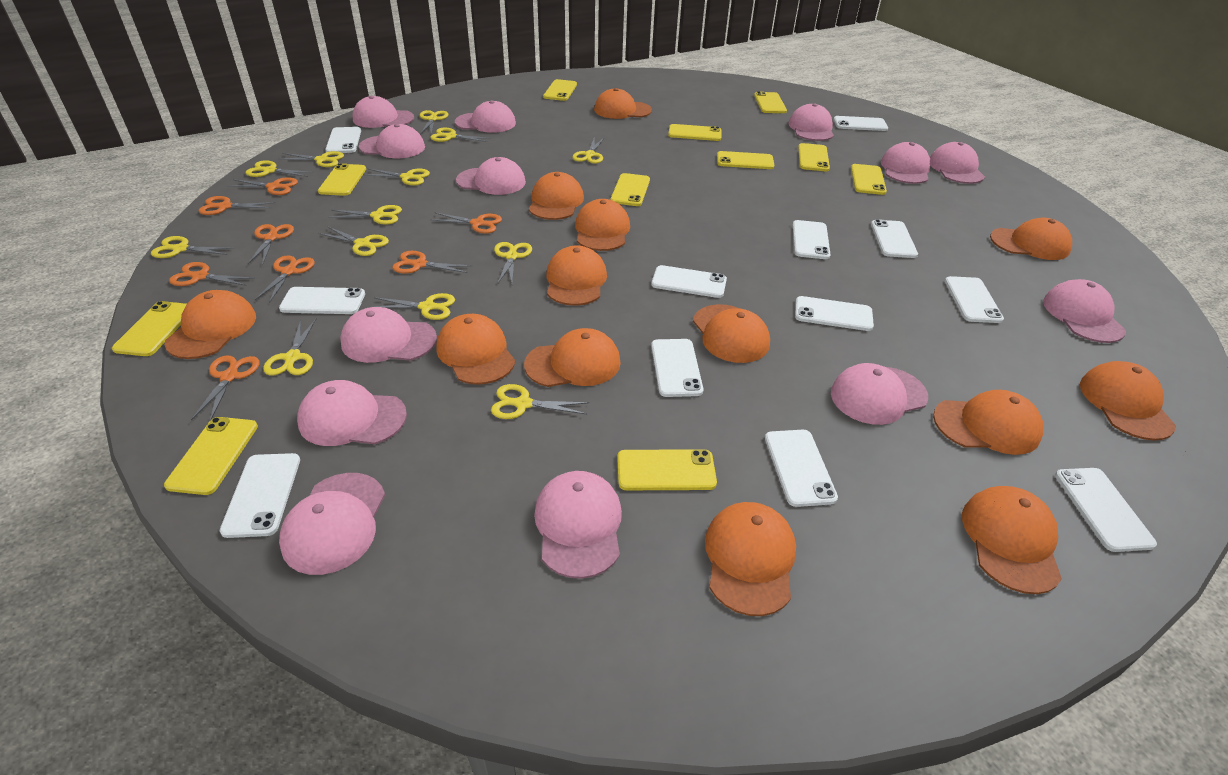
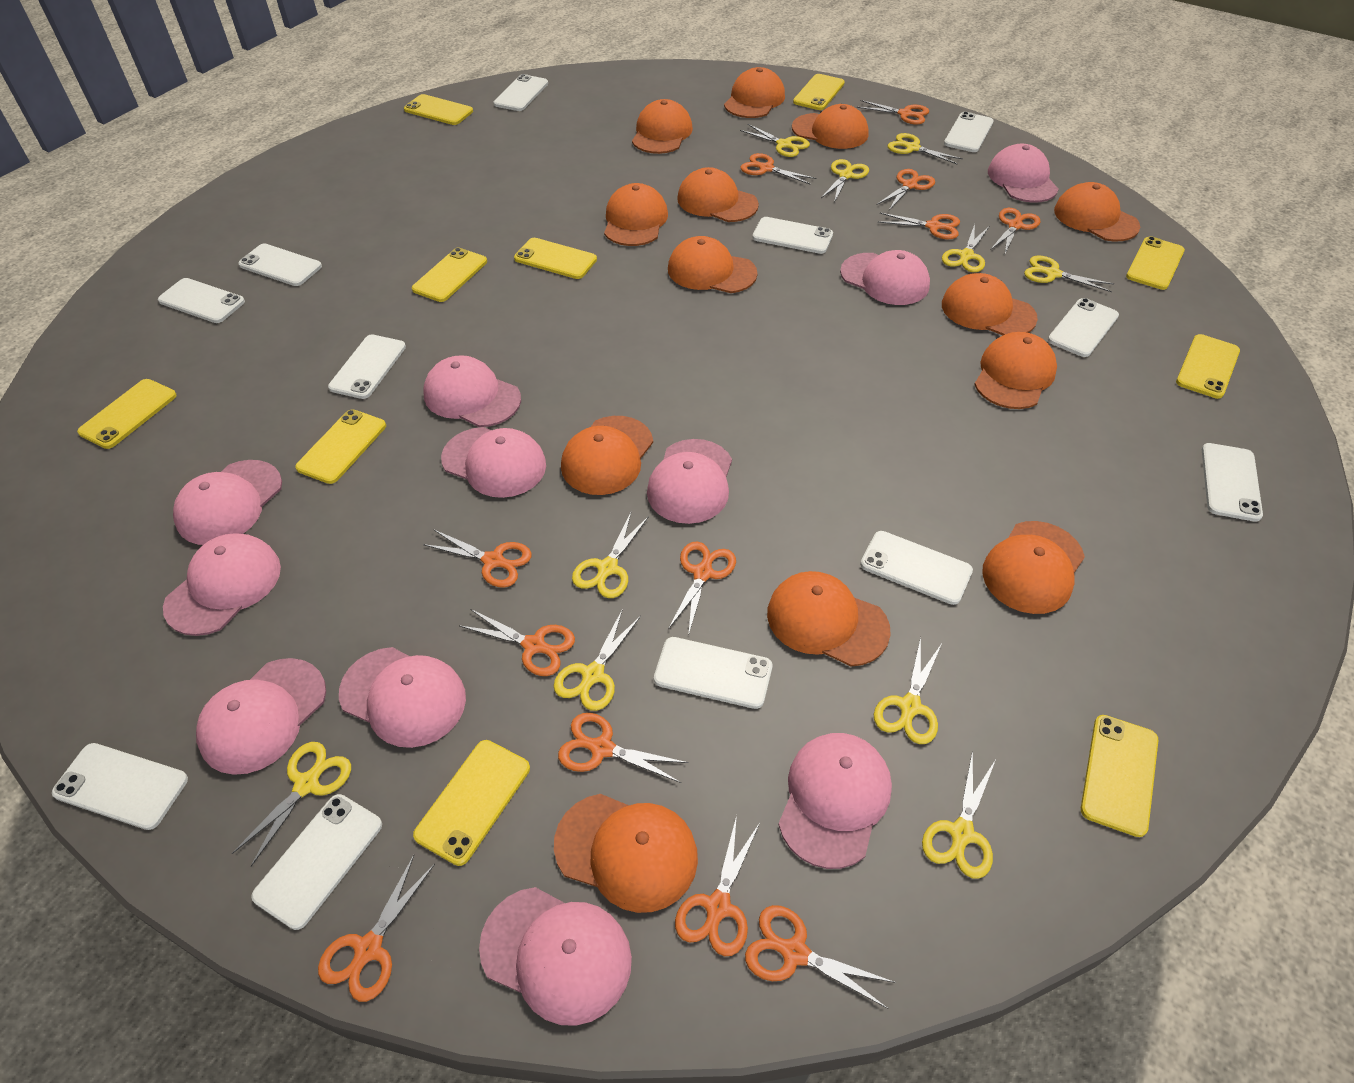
orange scissors: 8 -> 12
pink cap: 13 -> 11
yellow phone: 11 -> 10
yellow scissors: 13 -> 10

